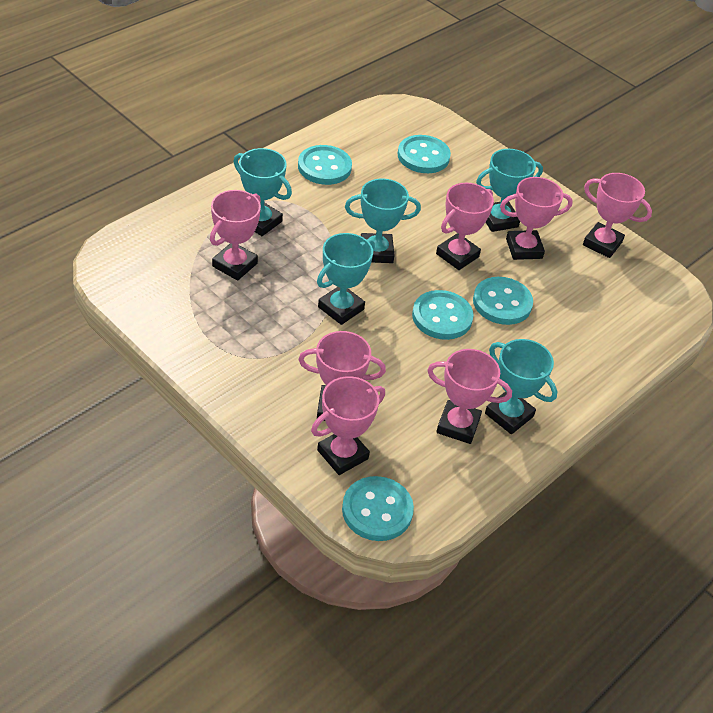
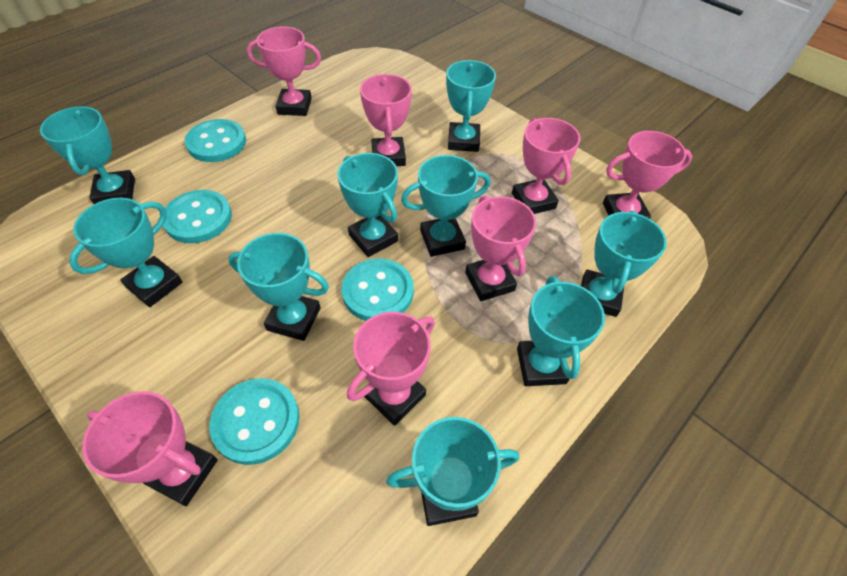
turquoise button: 5 -> 4
turquoise trophy: 5 -> 9

